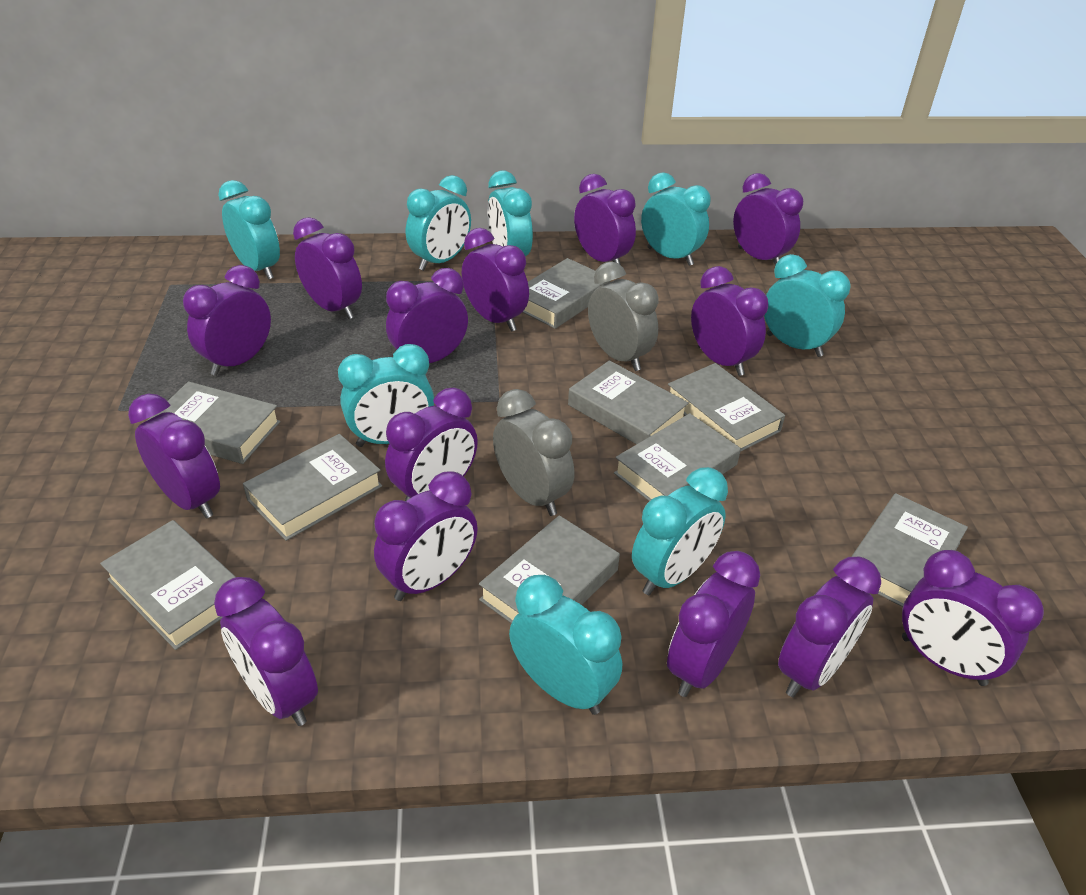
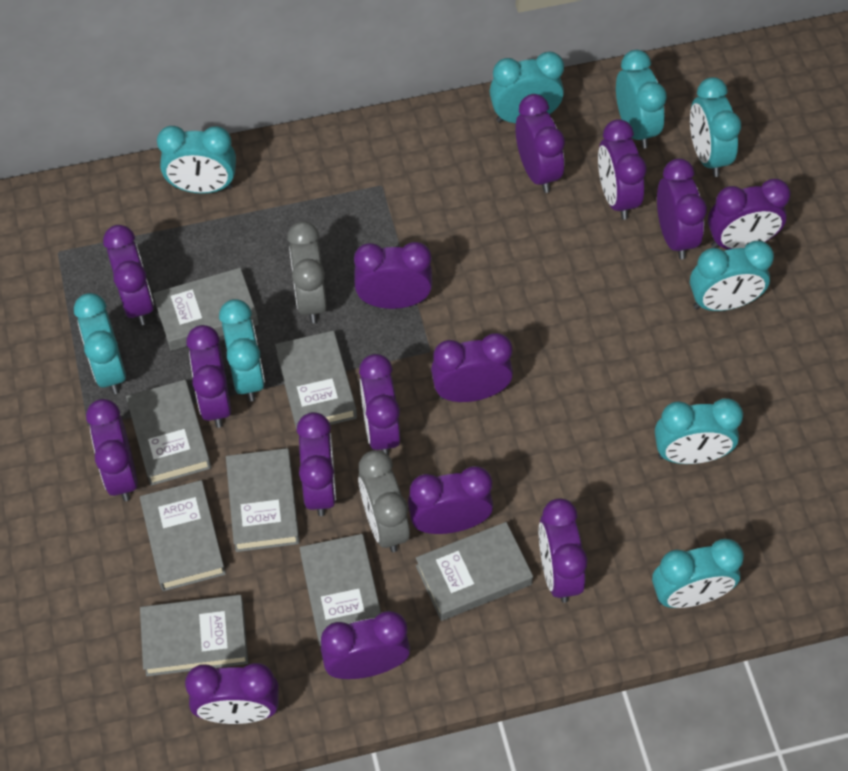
grey book: 9 -> 8
purple clock: 14 -> 15
turquoise clock: 8 -> 9

